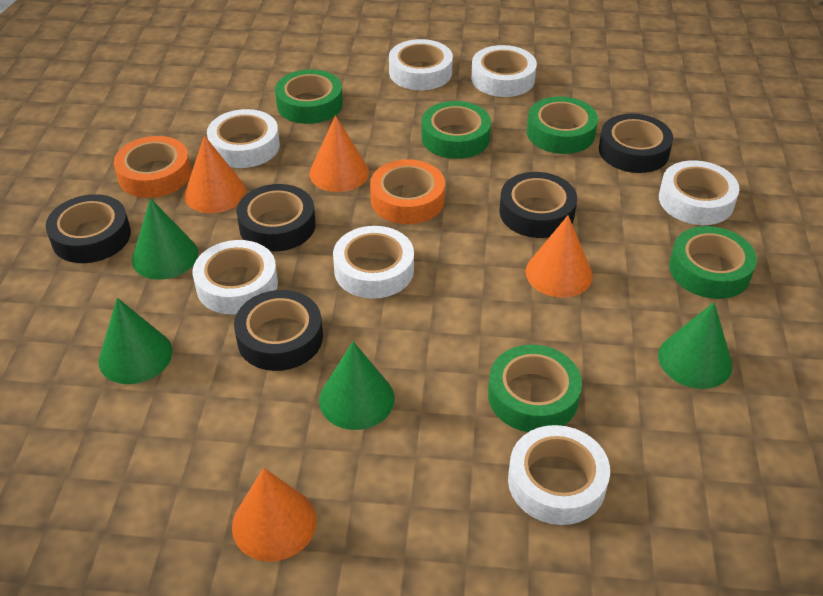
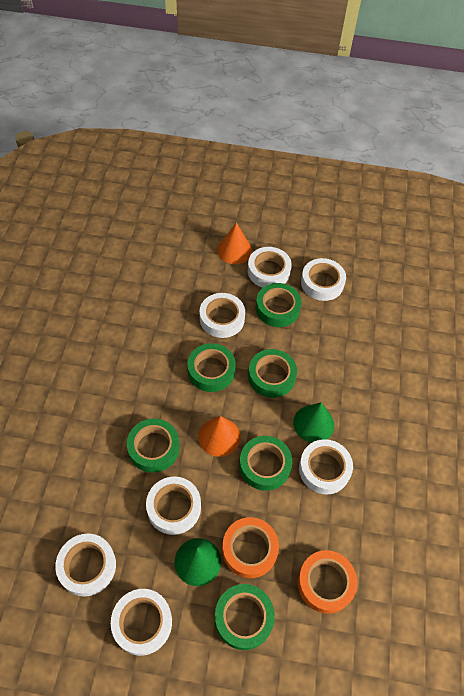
black tape: 5 -> 0
green cone: 4 -> 2
green tape: 5 -> 6
orange cone: 4 -> 2

